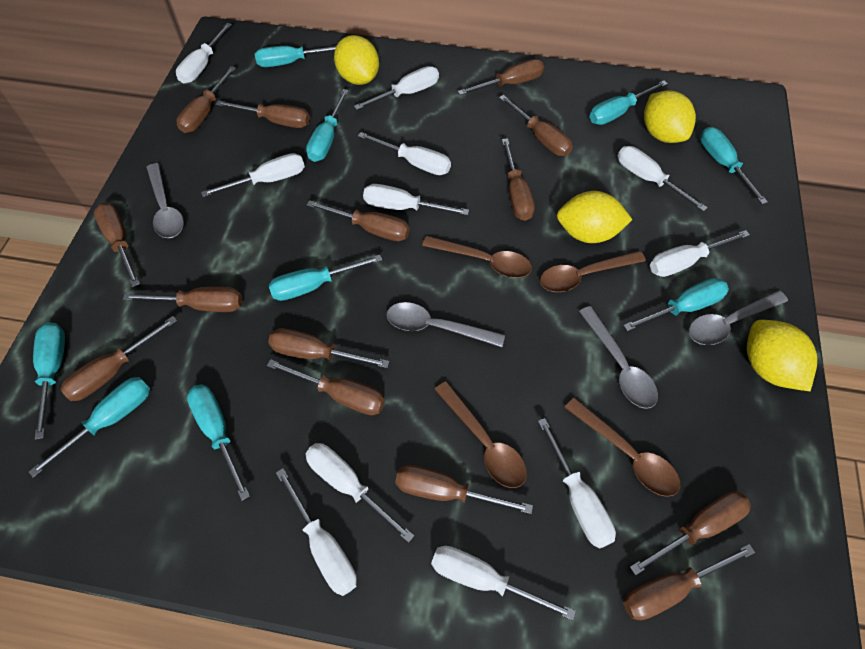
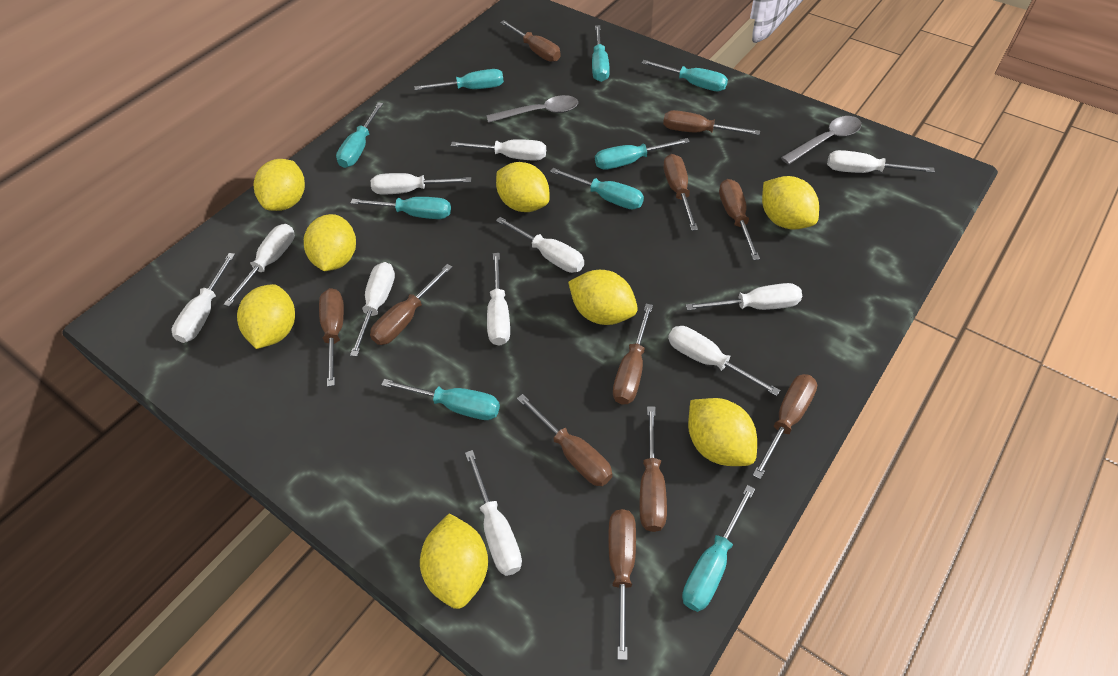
brown screwdriver: 14 -> 11
brown spoon: 4 -> 0
grey spoon: 4 -> 2
yellow lemon: 4 -> 8

